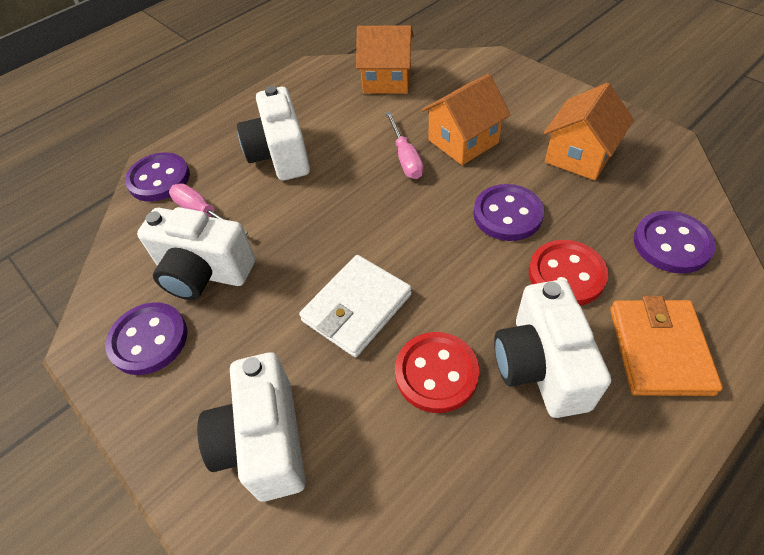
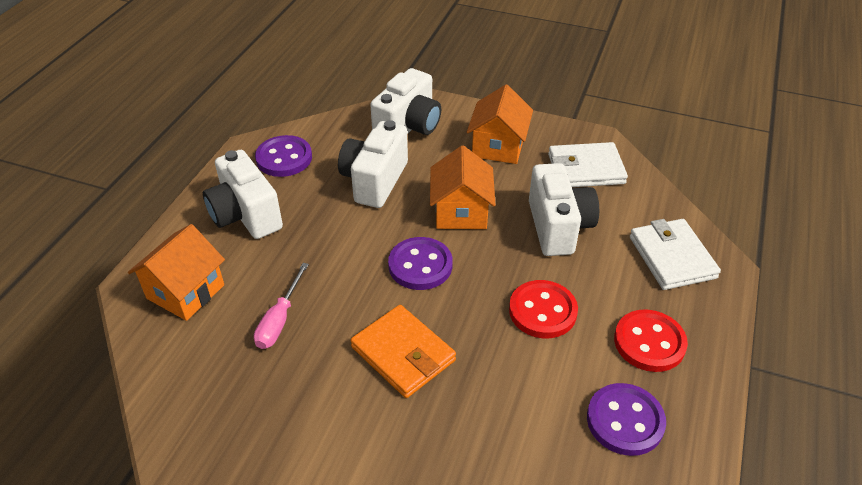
pink screwdriver: 2 -> 1
purple button: 4 -> 3
white wallet: 1 -> 2

